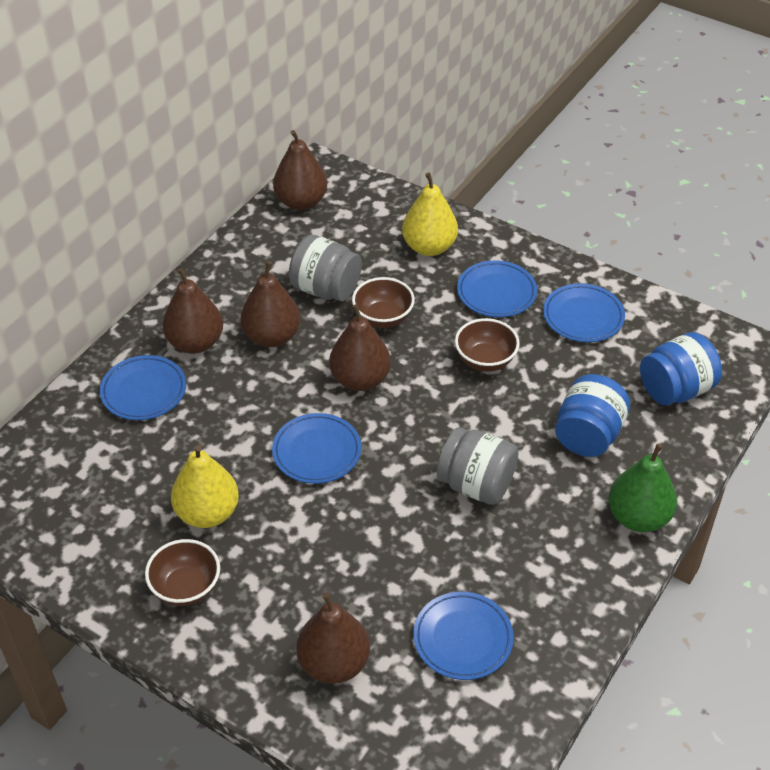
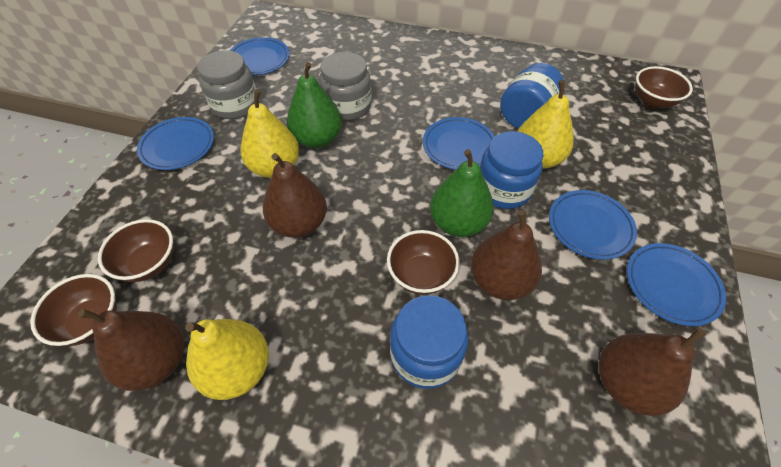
blue jar: 2 -> 3
brown bowl: 3 -> 4
brown pear: 5 -> 4
green pear: 1 -> 2
yellow pear: 2 -> 3

